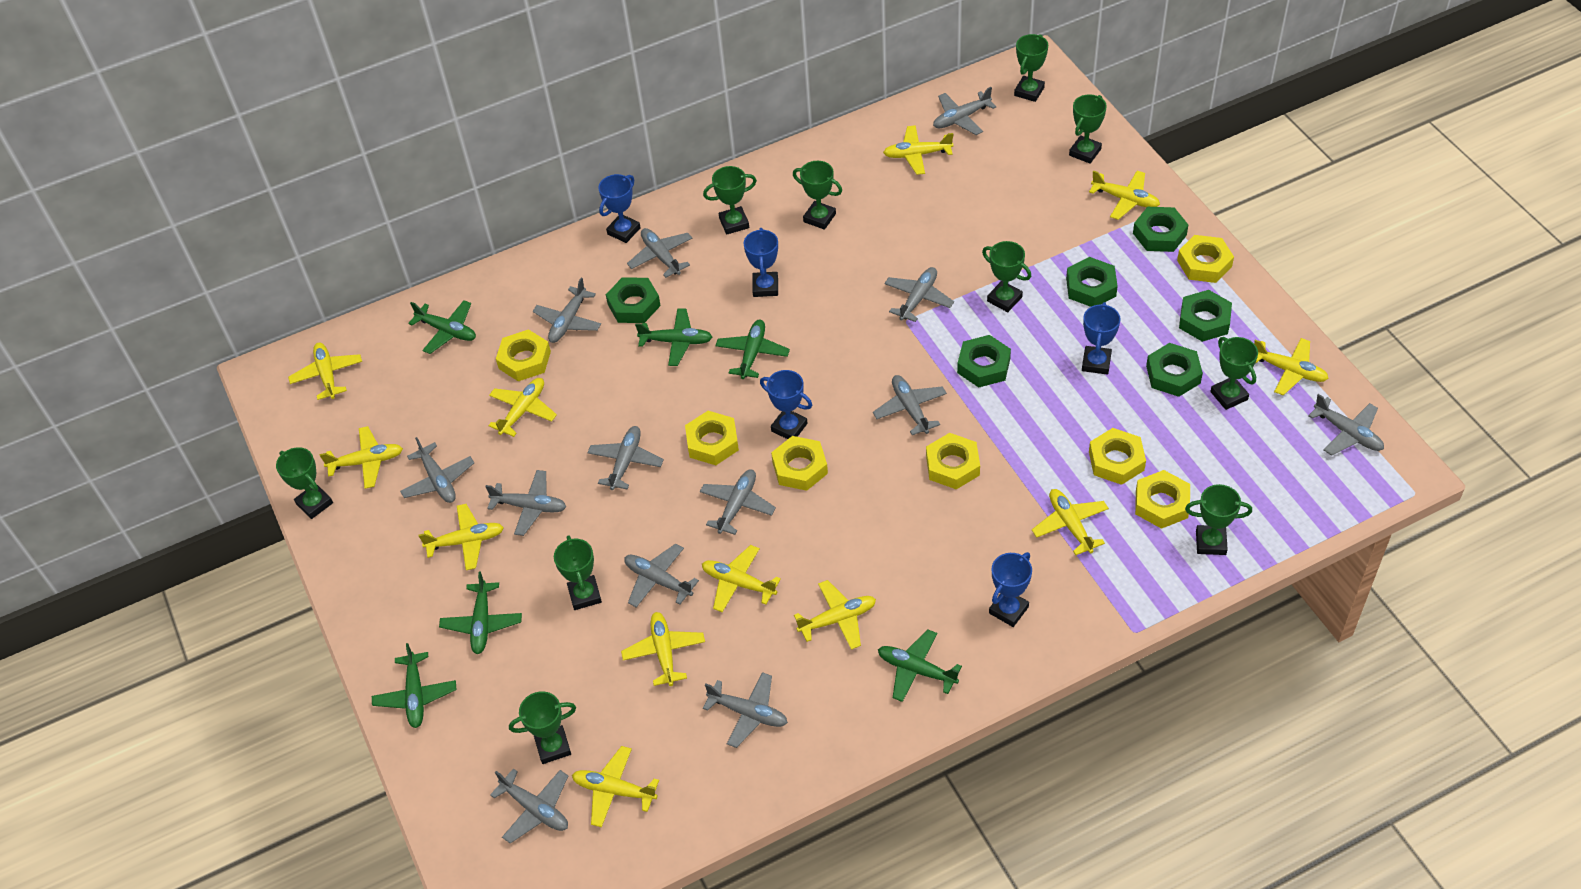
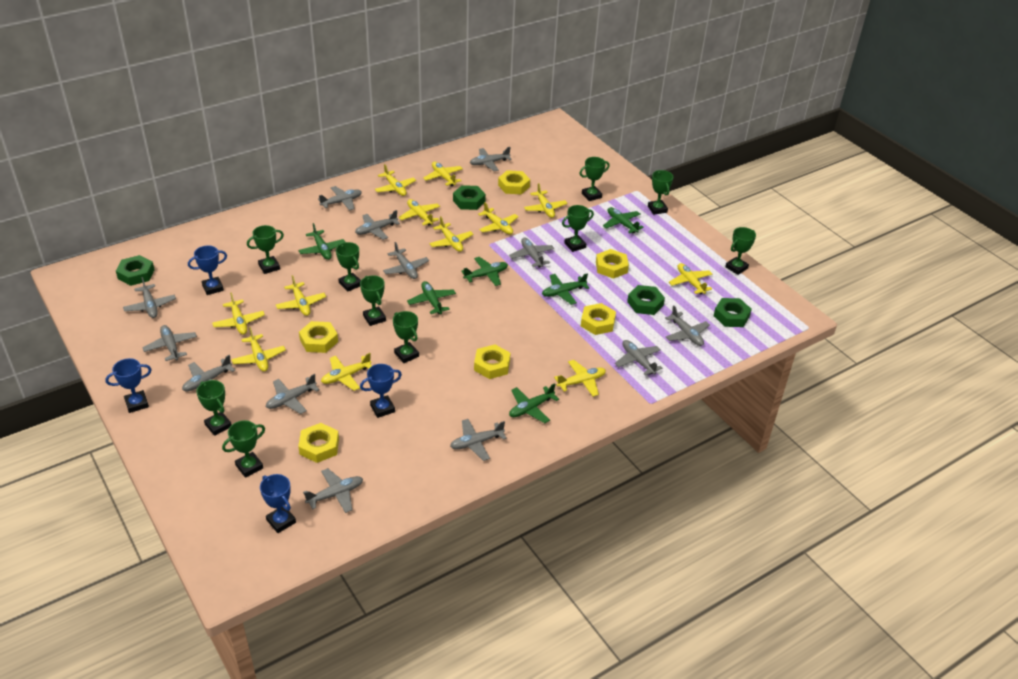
blue trophy: 5 -> 4
green nut: 6 -> 4
yellow nut: 7 -> 6

